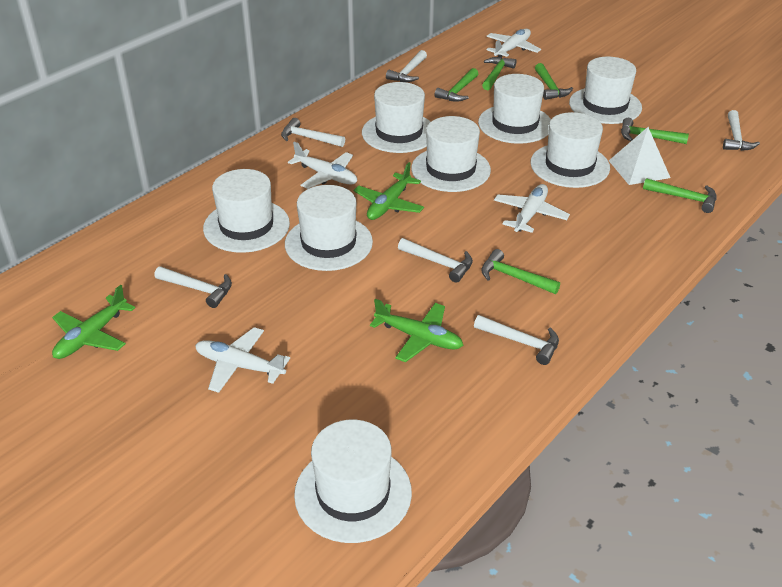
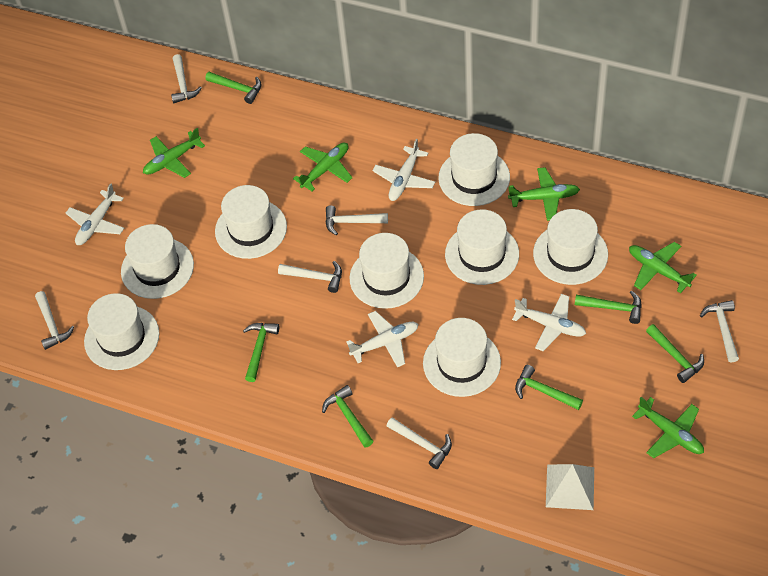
green plane: 3 -> 5

